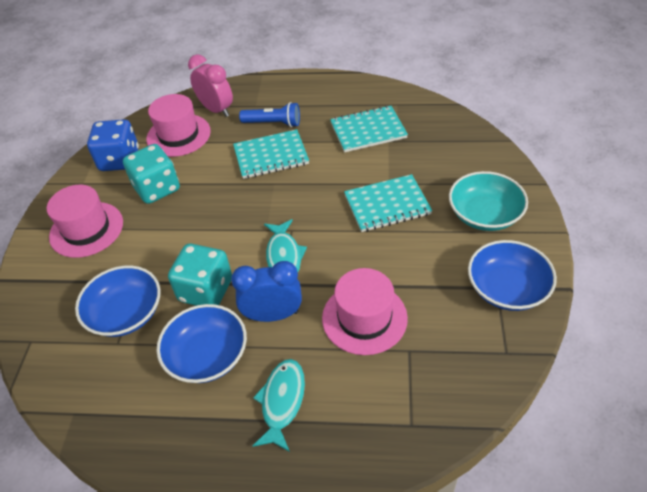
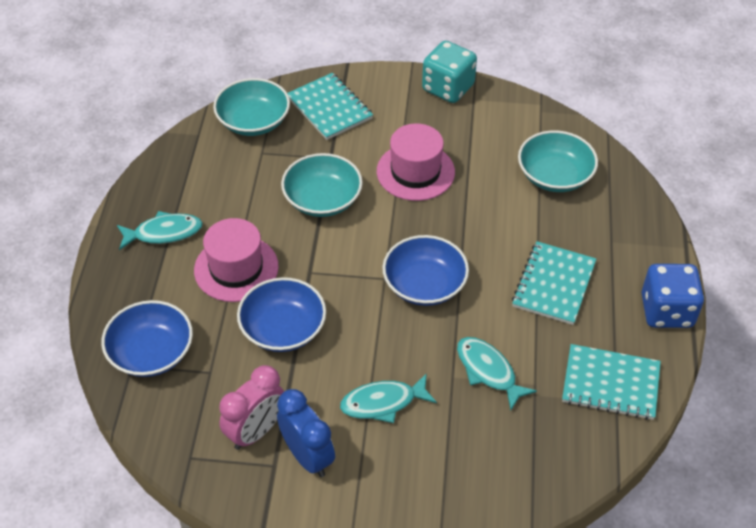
blue flashlight: 1 -> 0
pink hat: 3 -> 2
turquoise bowl: 1 -> 3
turquoise dice: 2 -> 1
turquoise fish: 2 -> 3

